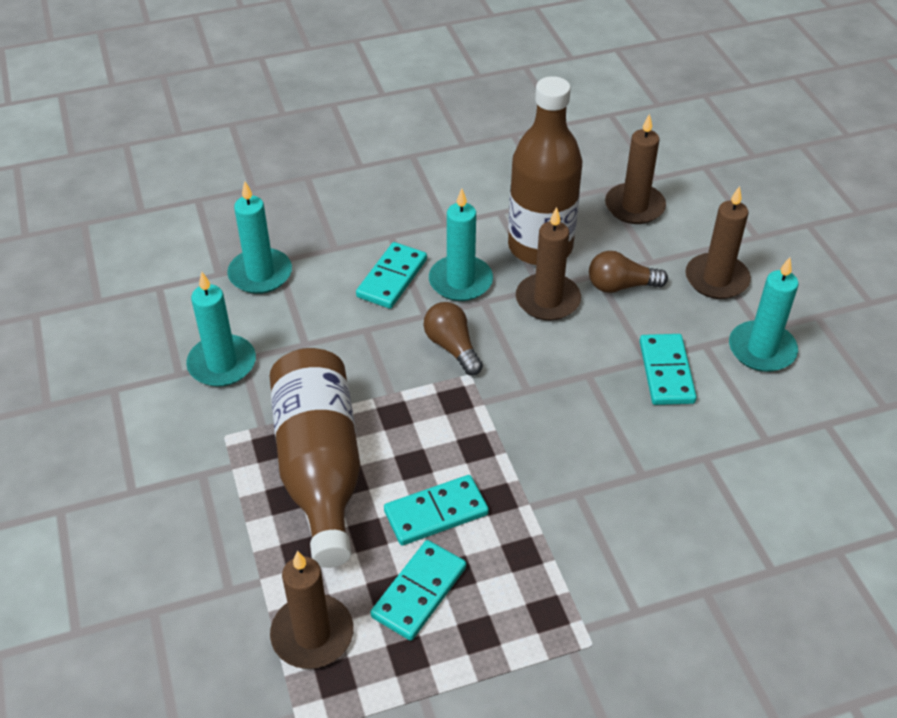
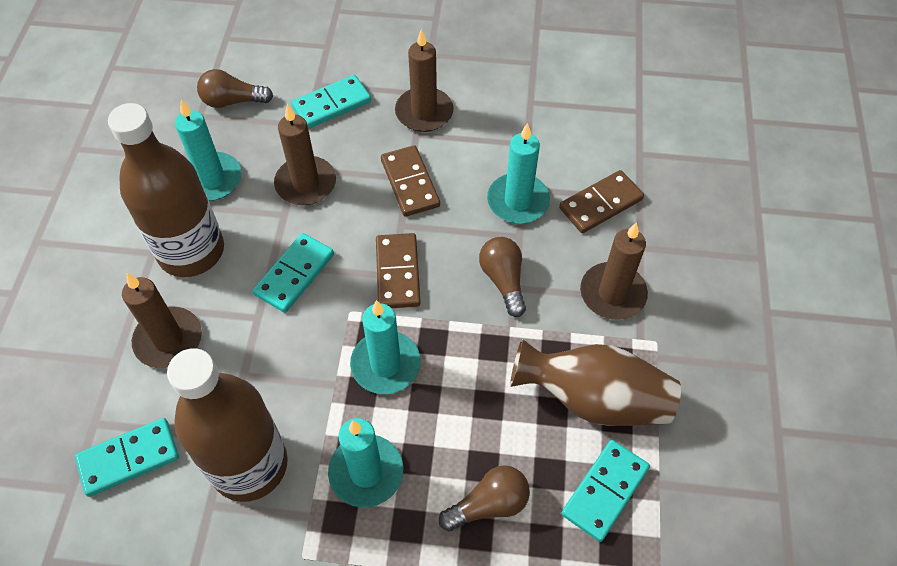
brown domino: 0 -> 3
brown light bulb: 2 -> 3
brown vase: 0 -> 1

